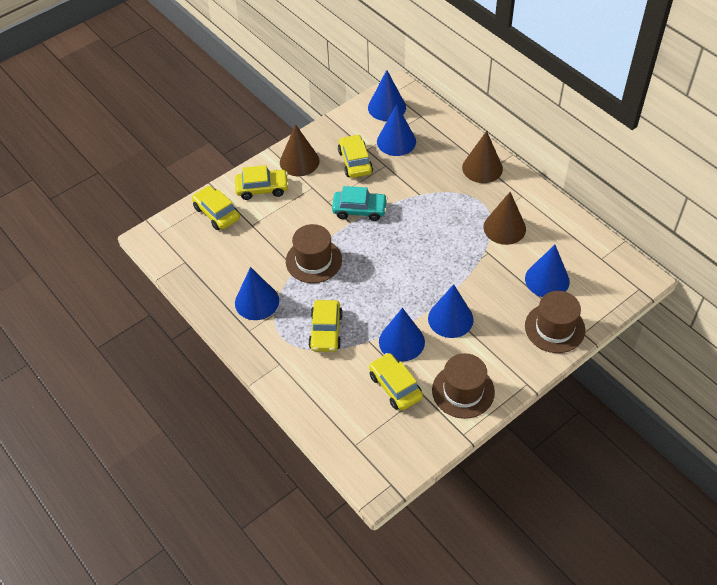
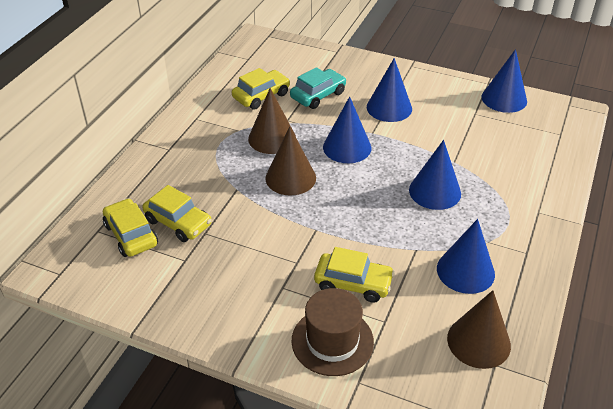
blue cone: 6 -> 5
brown hat: 3 -> 1
yellow car: 5 -> 4

